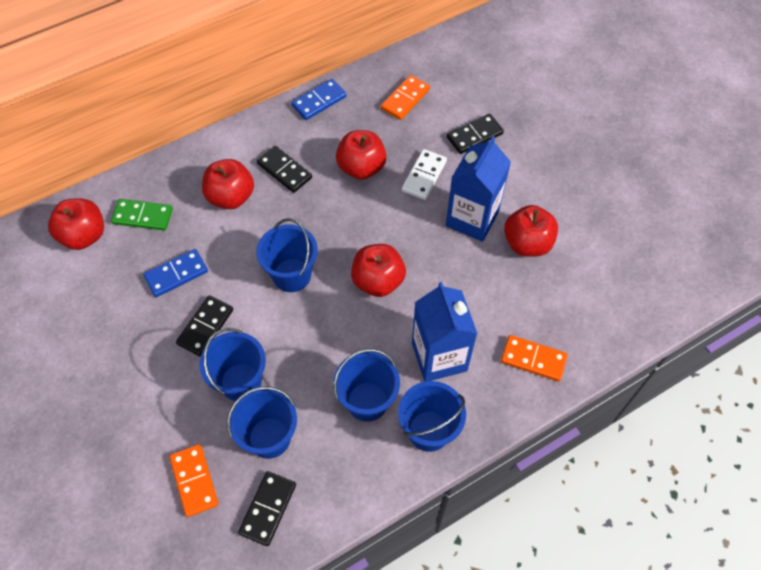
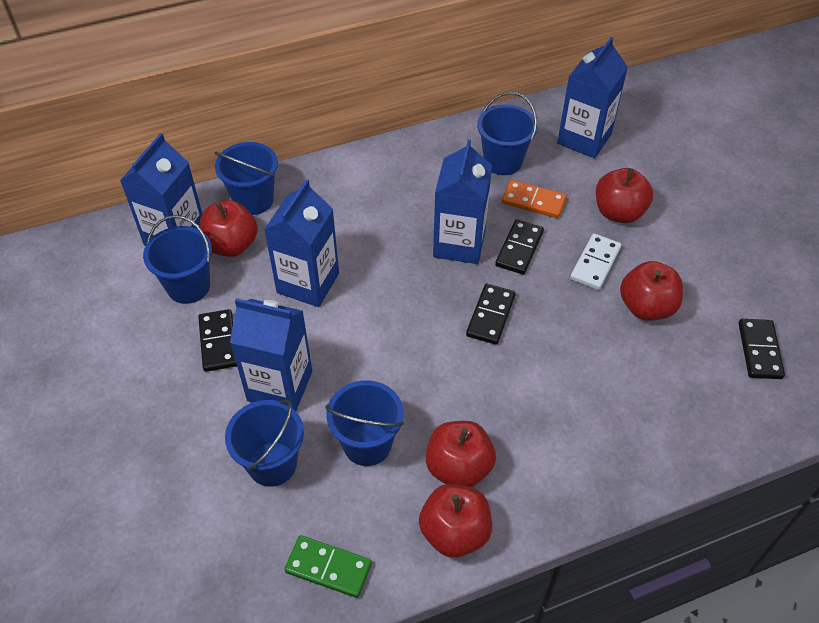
blue carton: 2 -> 5
blue domino: 2 -> 0
orange domino: 3 -> 1

